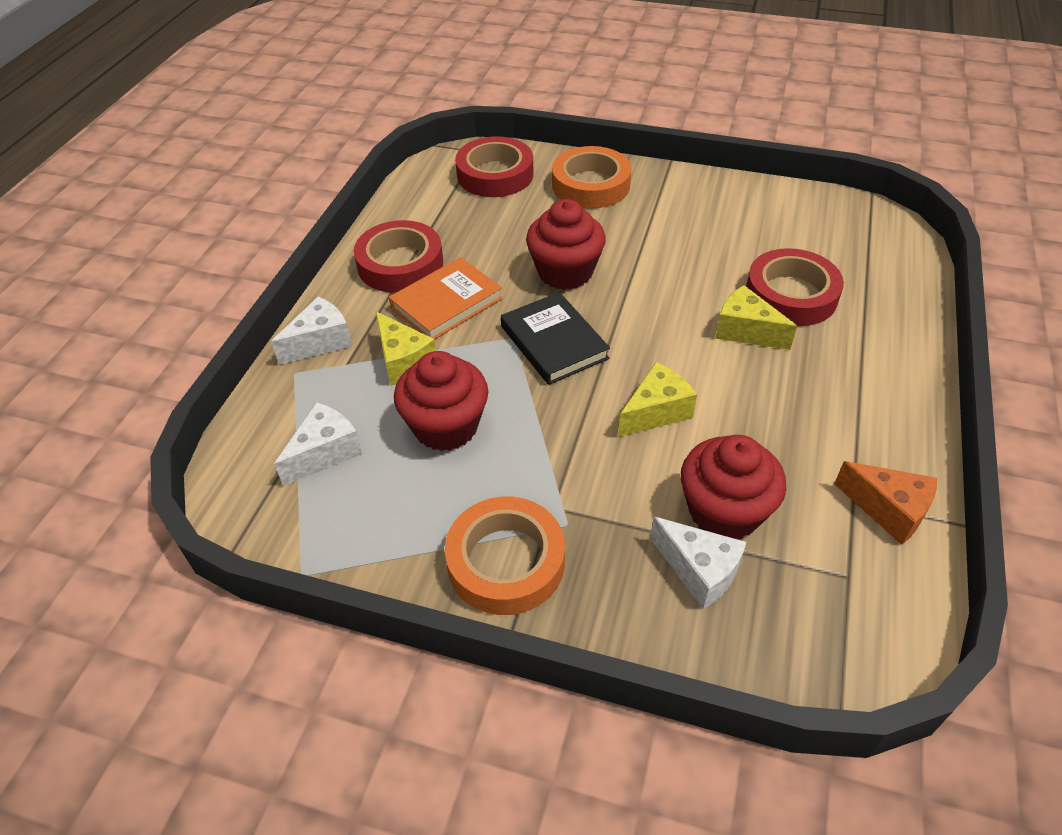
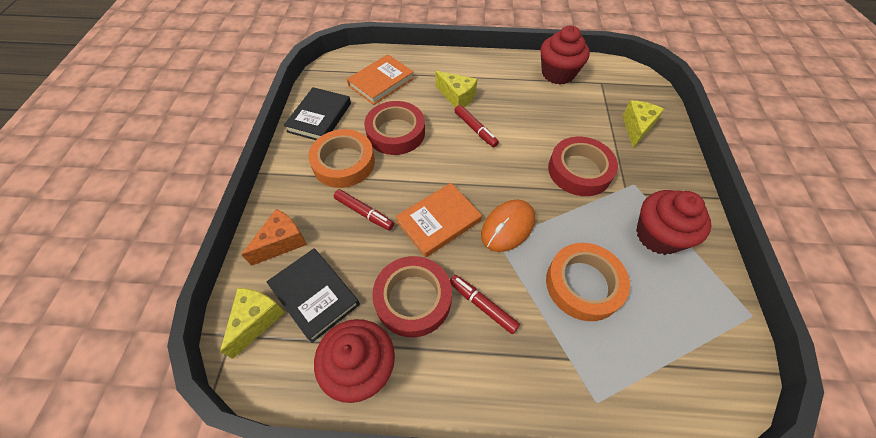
black book: 1 -> 2
orange book: 1 -> 2
orange mouse: 0 -> 1
red marker: 0 -> 3
white cheese: 3 -> 0

